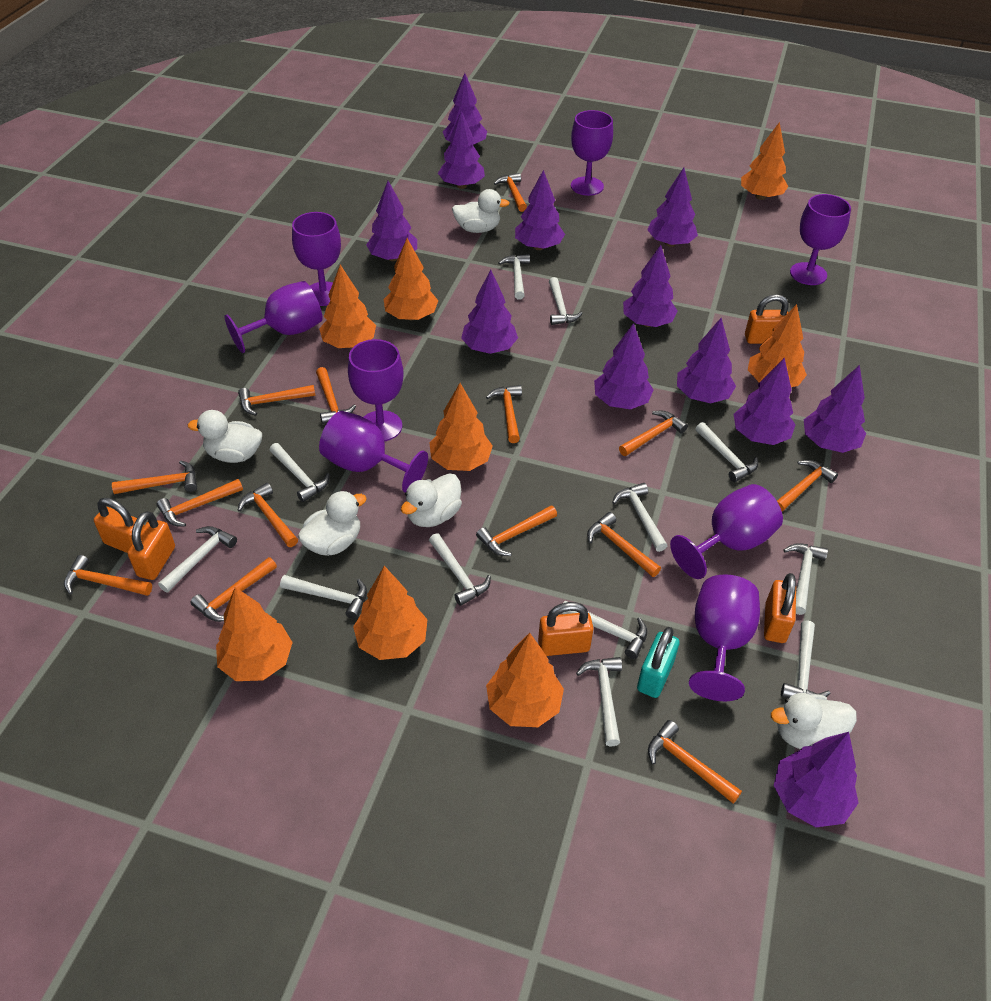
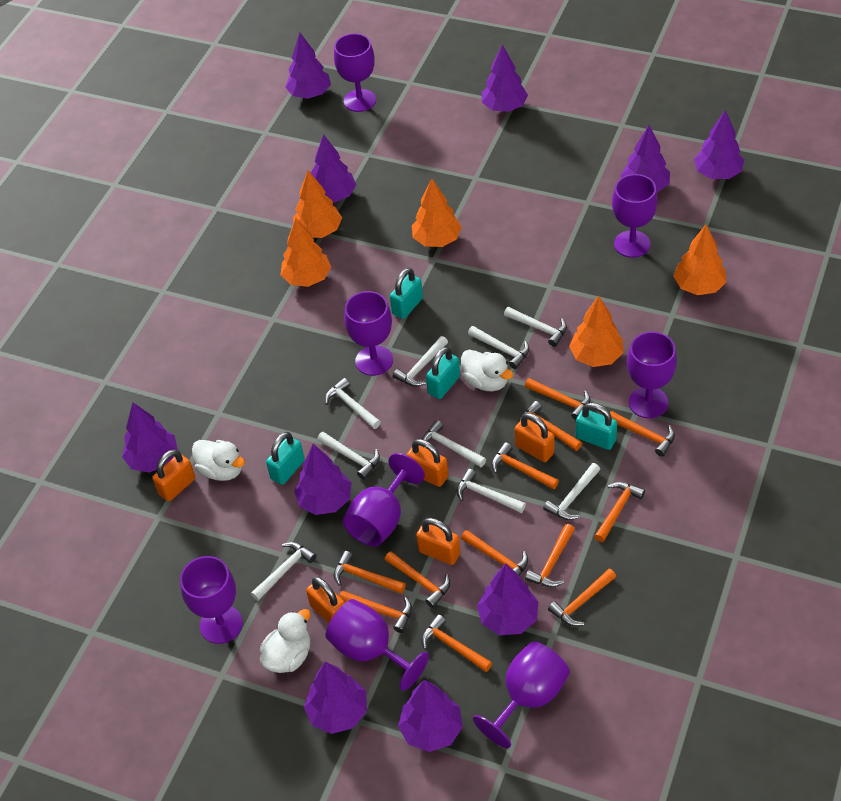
orange hammer: 14 -> 12
orange tree: 8 -> 5
purple tree: 12 -> 10
turquoise padlock: 1 -> 4
white duck: 5 -> 3
white hammer: 12 -> 9

